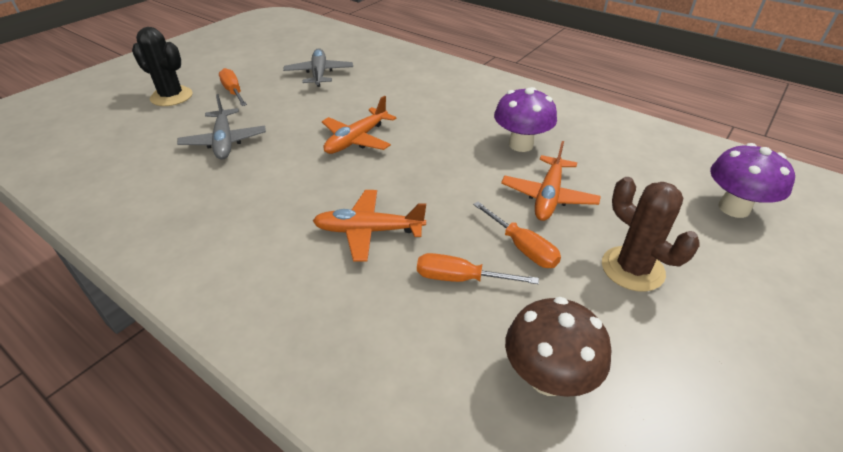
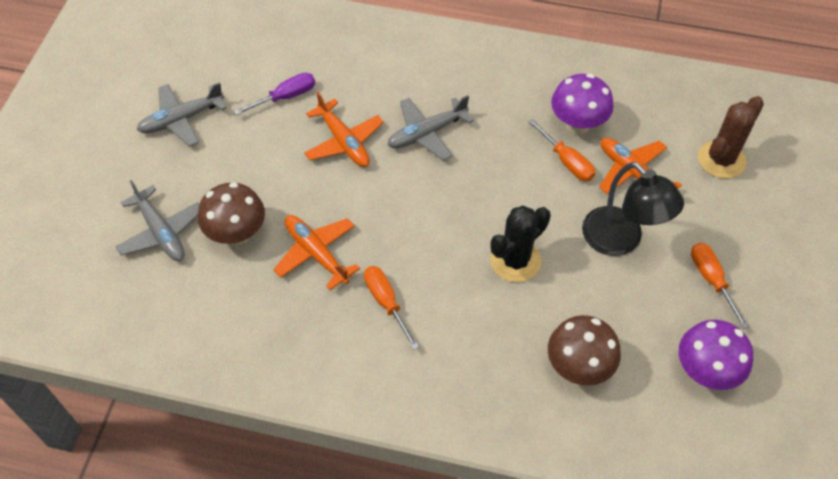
black lamp: 0 -> 1
brown mushroom: 1 -> 2
grey plane: 2 -> 3
purple screwdriver: 0 -> 1

